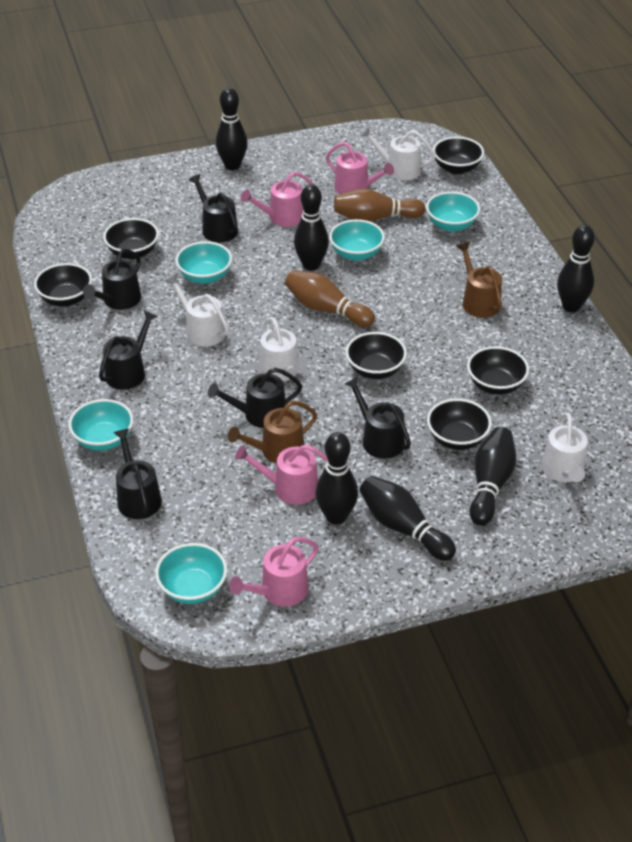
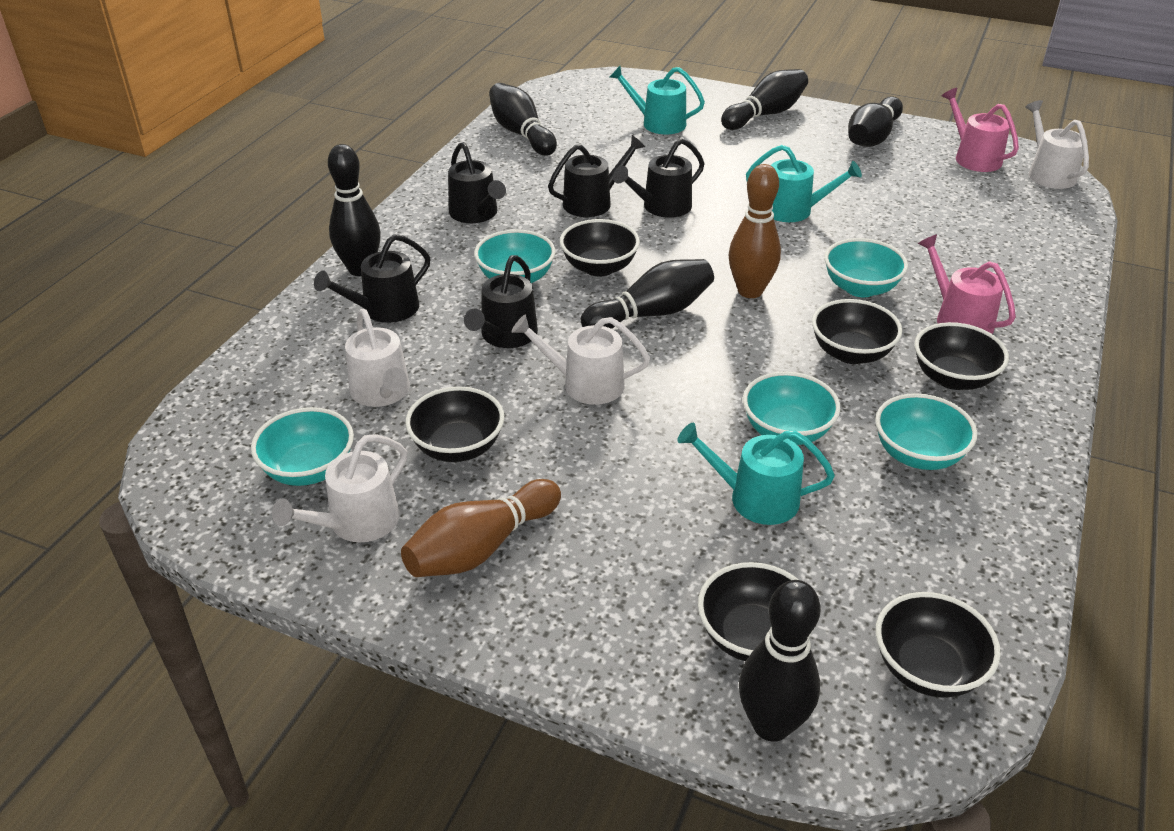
black watering can: 6 -> 5
brown watering can: 2 -> 0
pink watering can: 4 -> 2
turquoise watering can: 0 -> 3

